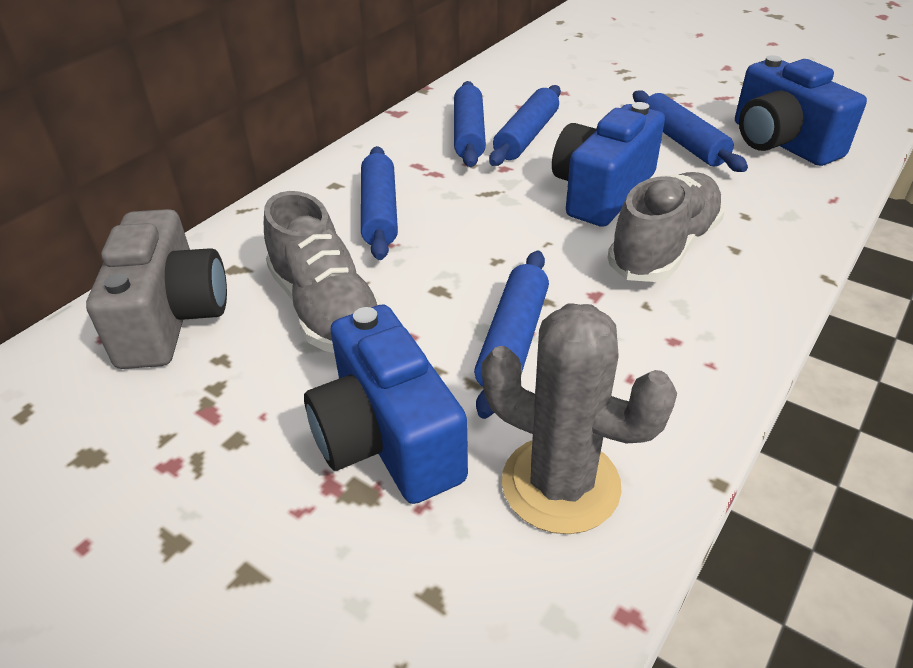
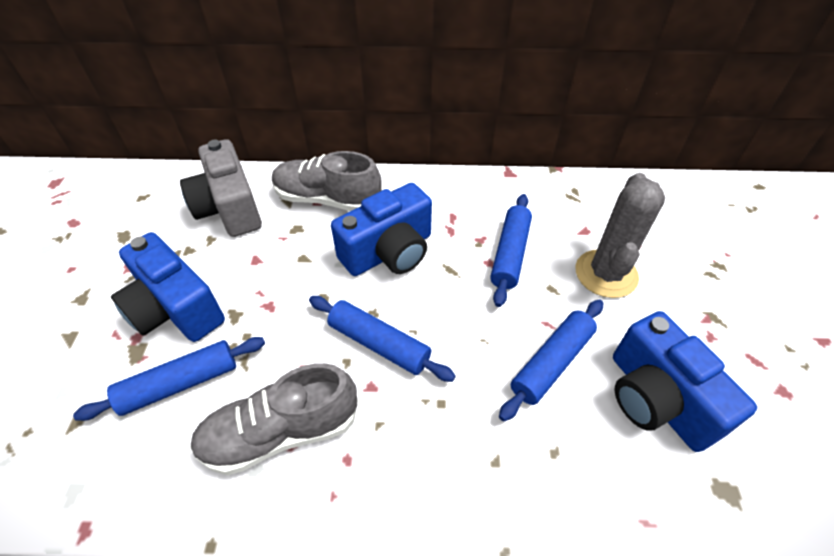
blue rolling pin: 5 -> 4

